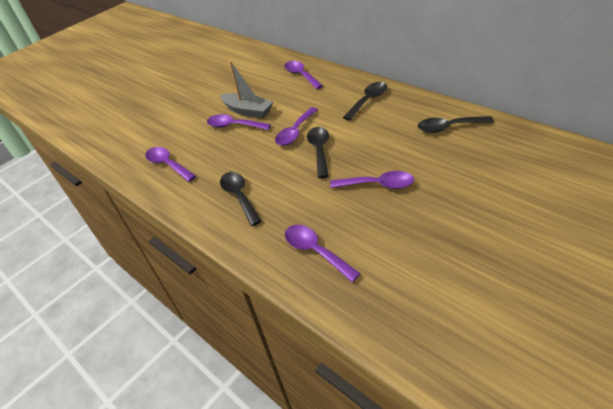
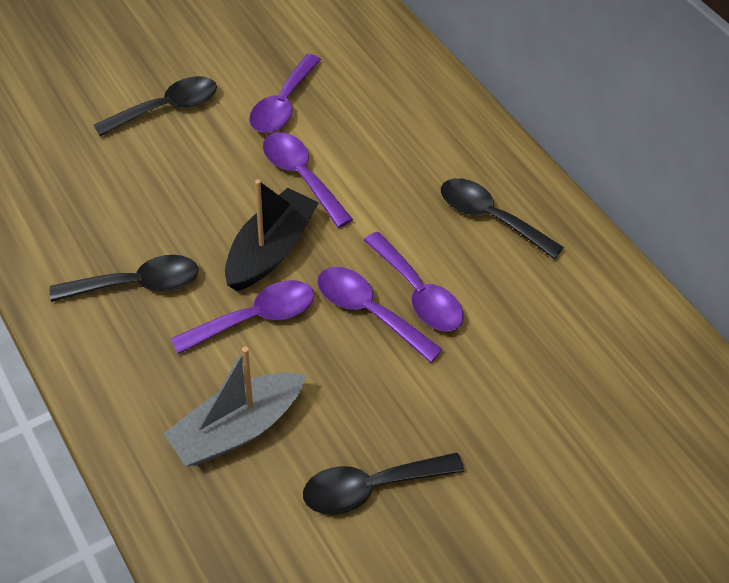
black boat: 0 -> 1
purple spoon: 6 -> 5

